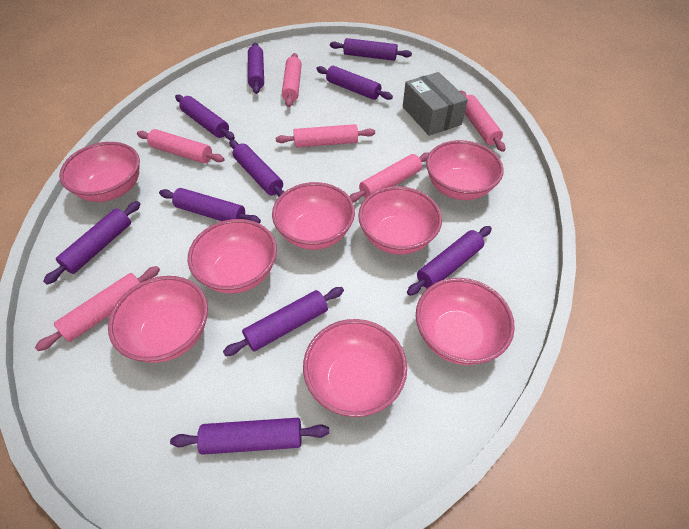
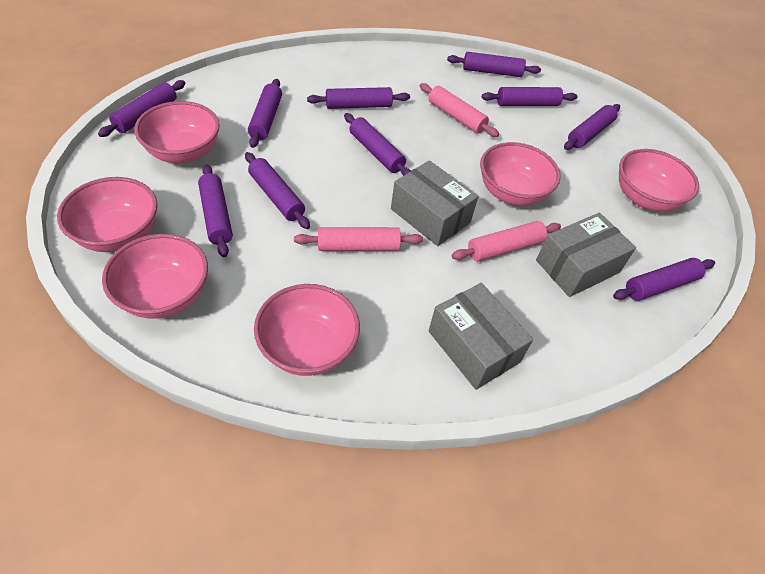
grey box: 1 -> 3
pink bowl: 8 -> 6
pink rolling pin: 6 -> 3

